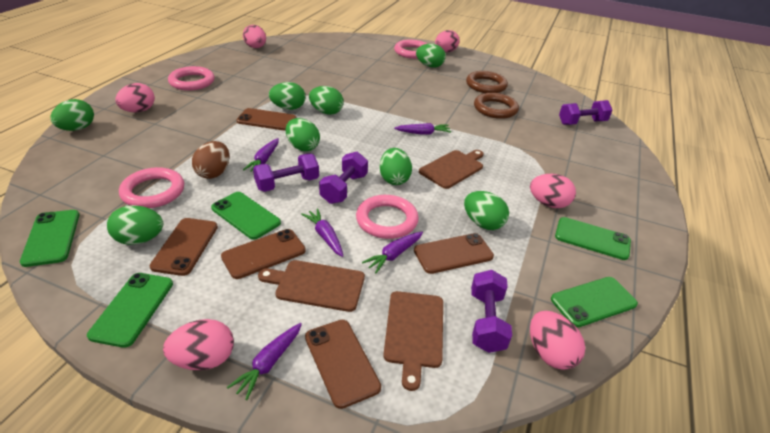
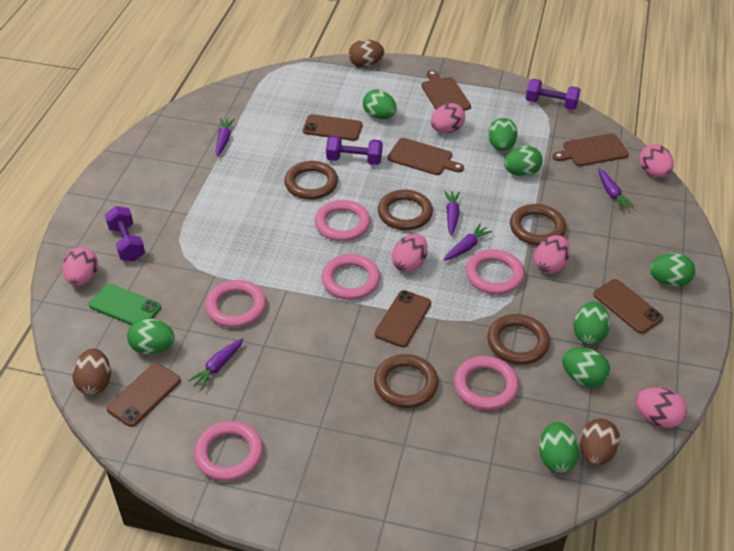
brown egg: 1 -> 3
brown phone: 5 -> 4
brown ring: 2 -> 5
green phone: 5 -> 1
pink ring: 4 -> 6
purple dumbbell: 4 -> 3

